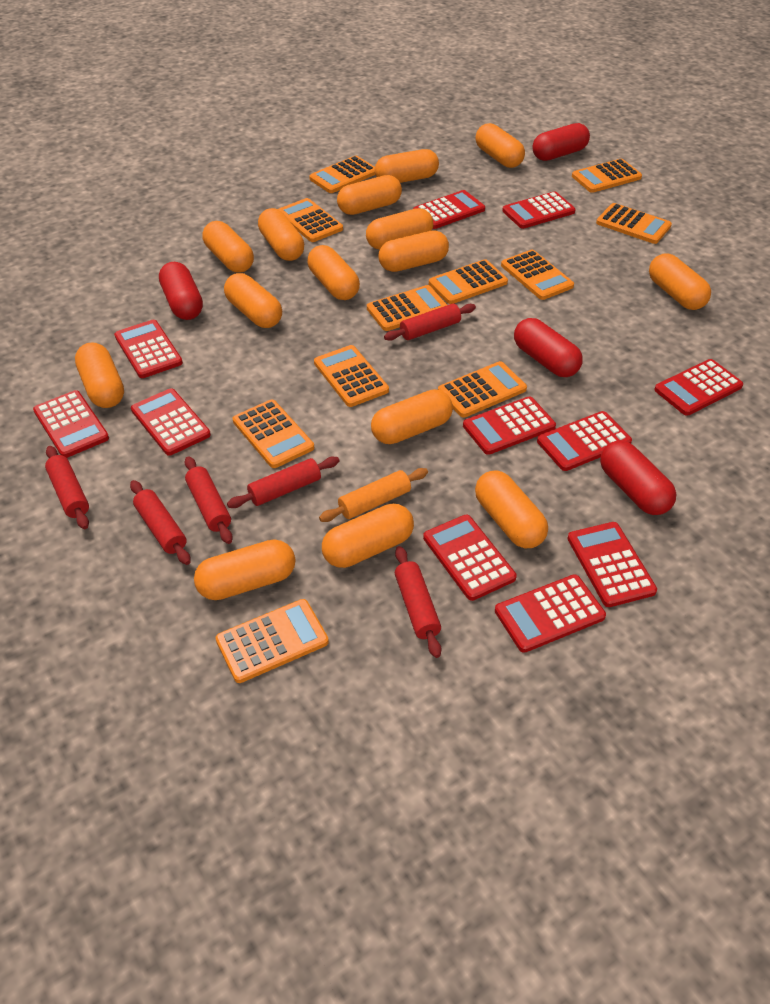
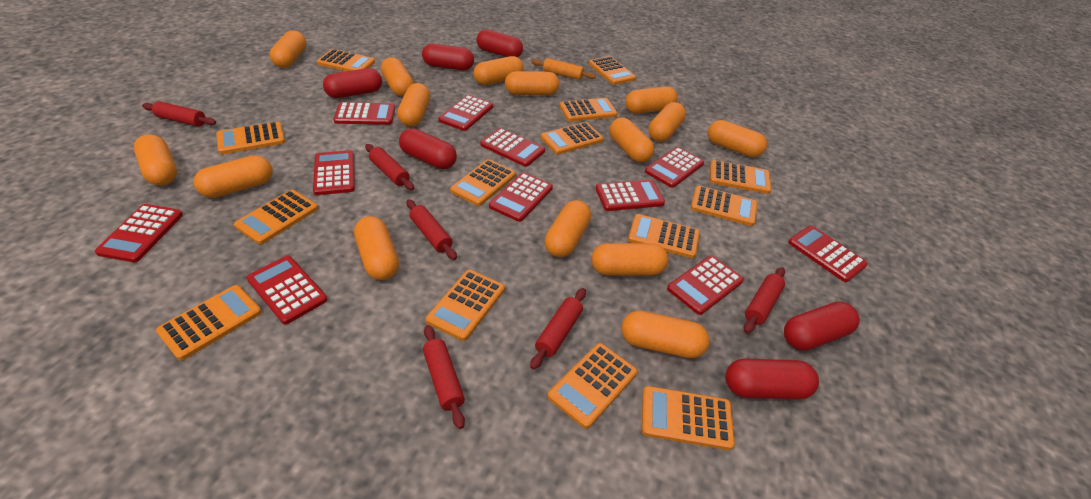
orange calculator: 11 -> 14
red capsule: 4 -> 6

